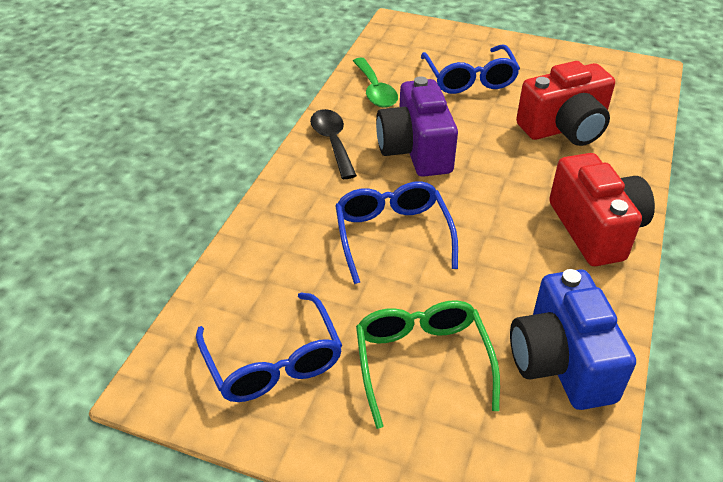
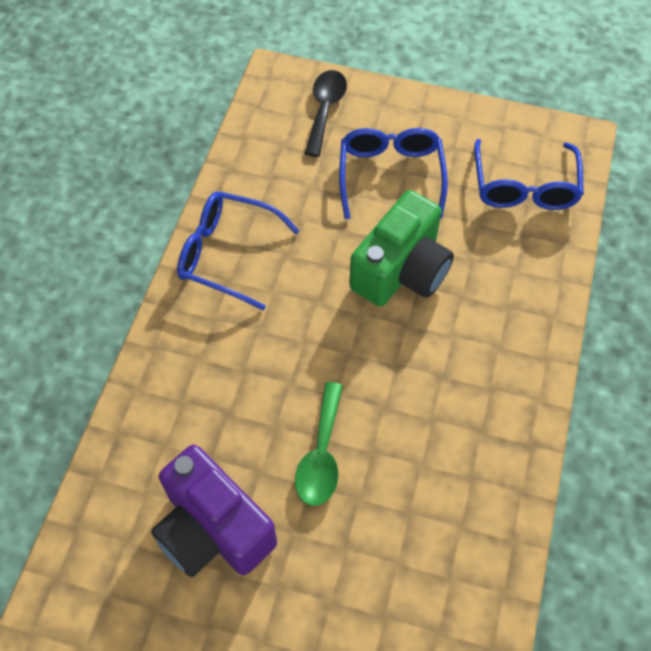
blue camera: 1 -> 0
green camera: 0 -> 1
green glasses: 1 -> 0
red camera: 2 -> 0

